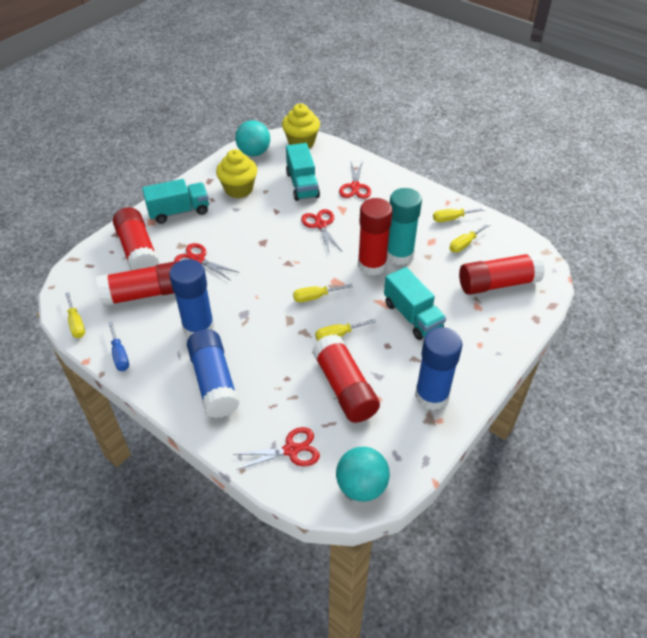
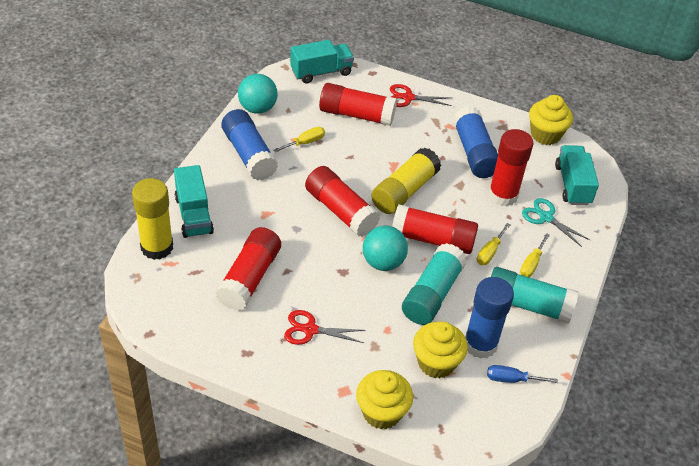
red scissors: 4 -> 2
turquoise glue stick: 1 -> 2
turquoise scissors: 0 -> 1
yellow cupcake: 2 -> 3
yellow glue stick: 0 -> 2
yellow screwdriver: 5 -> 3

